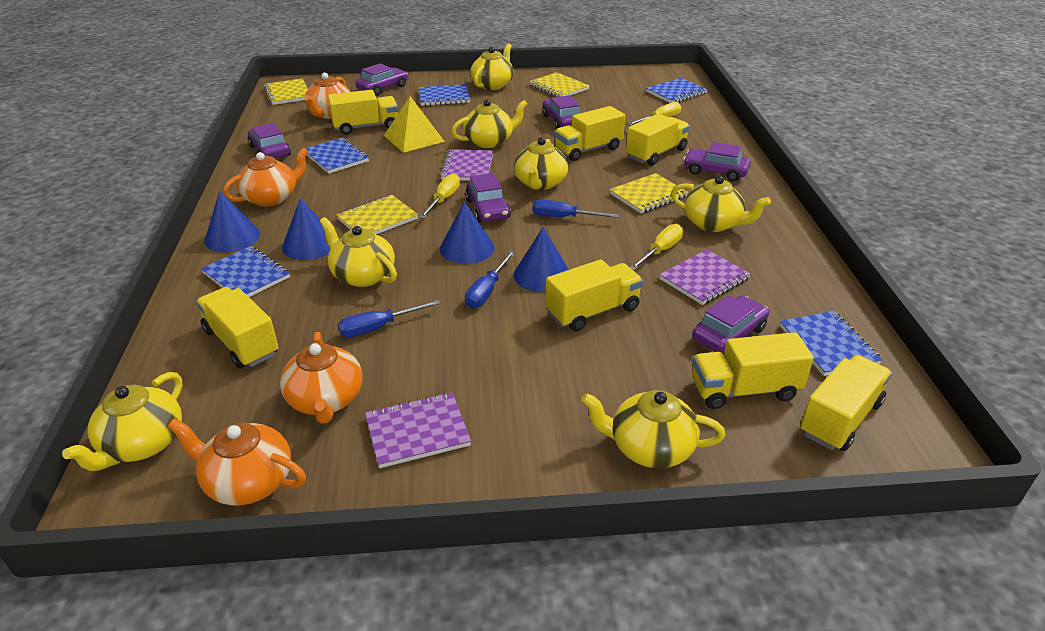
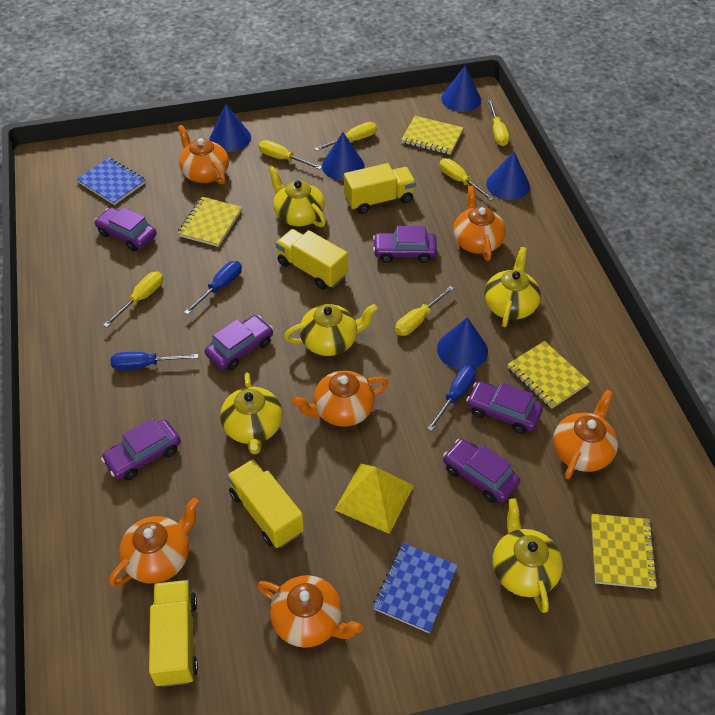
blue cone: 4 -> 5
blue notebook: 5 -> 2
orange teapot: 4 -> 6
purple notebook: 3 -> 0
yellow screwdriver: 3 -> 6
yellow teapot: 7 -> 5
yellow truck: 7 -> 4

